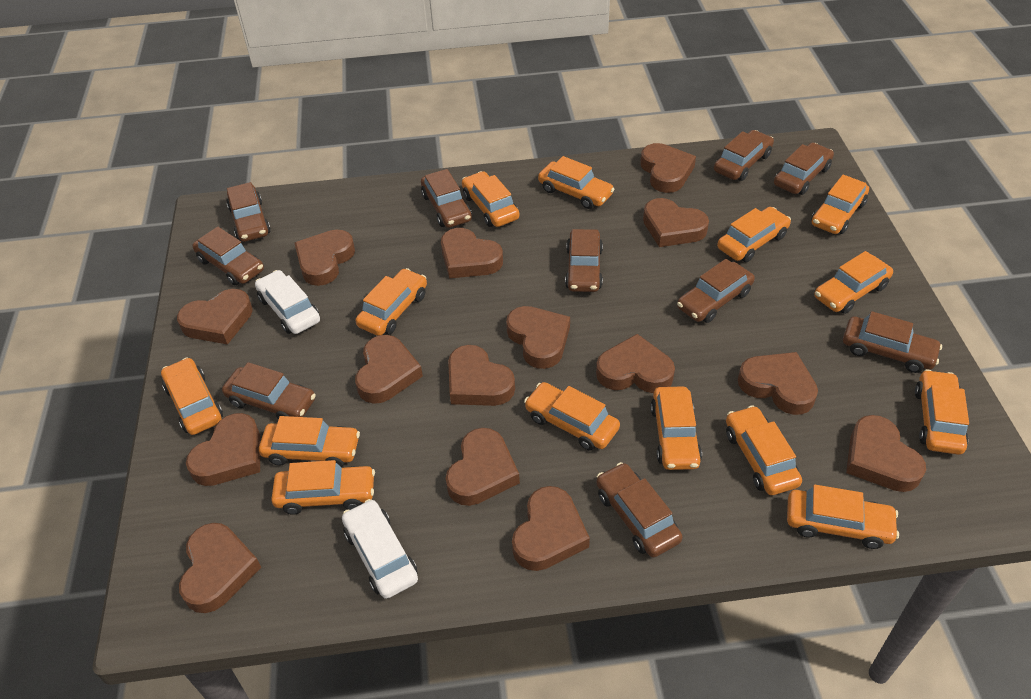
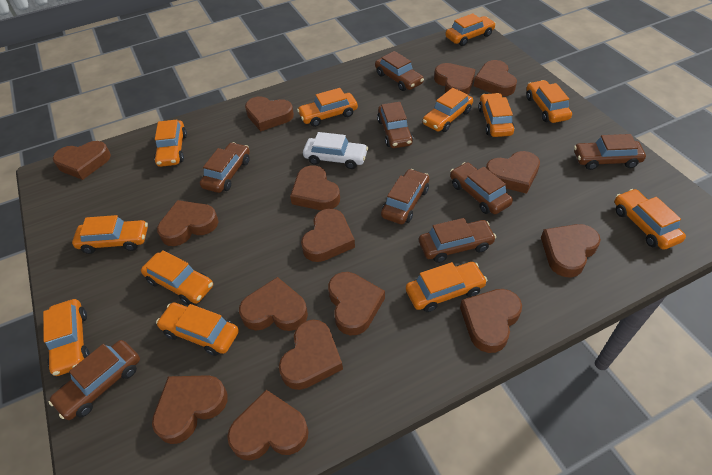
brown car: 10 -> 8
orange car: 14 -> 12
white car: 2 -> 1

